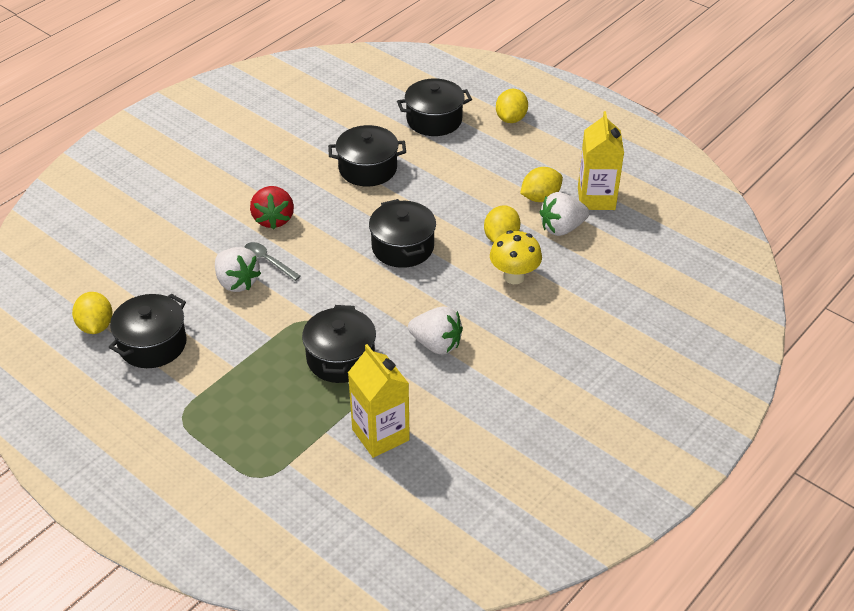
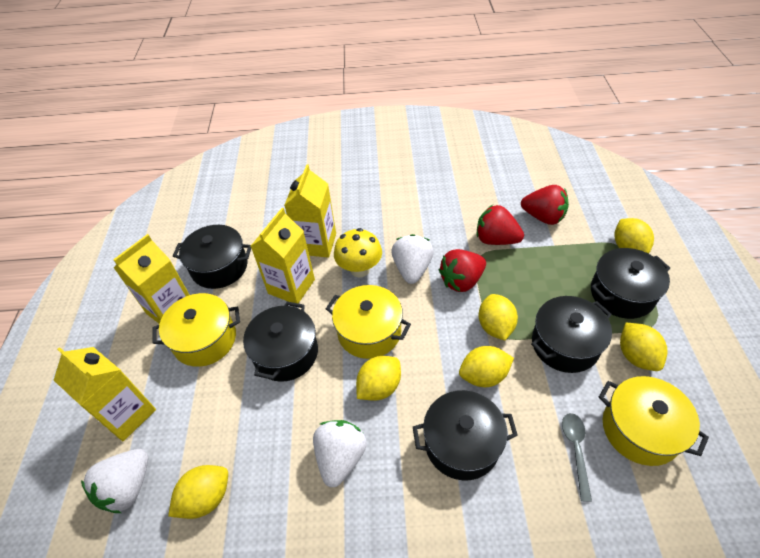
red strawberry: 1 -> 3
yellow carton: 2 -> 4
yellow lemon: 4 -> 6
yellow pot: 0 -> 3

